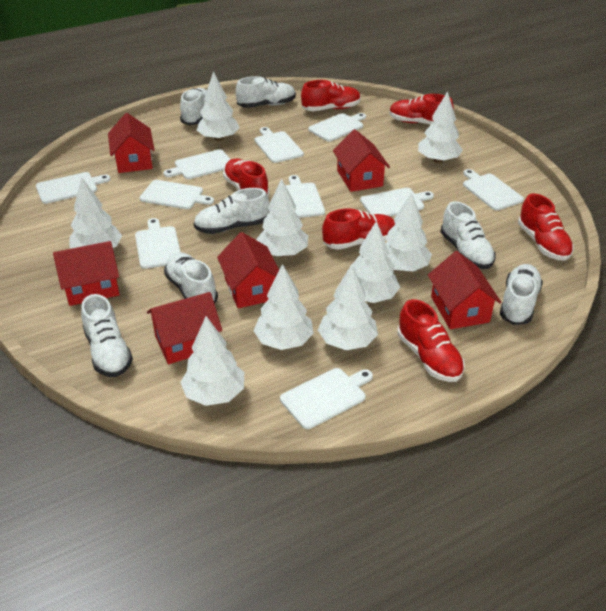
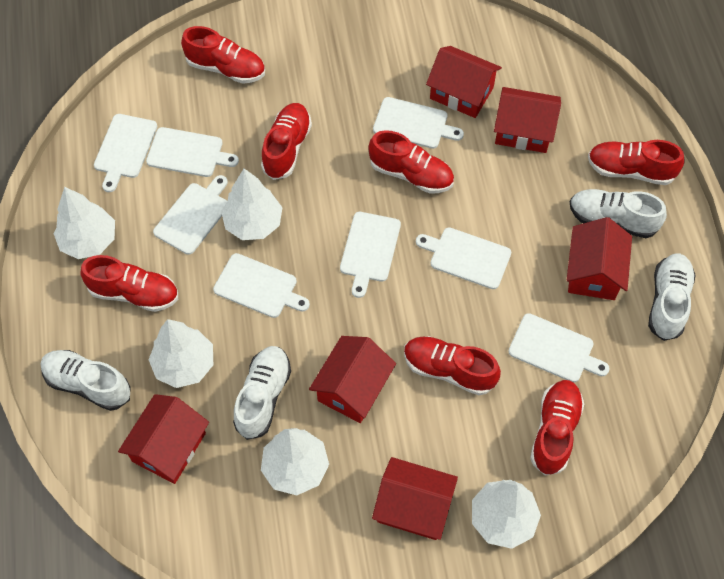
red shoe: 6 -> 7
white cutting board: 10 -> 8
white shoe: 7 -> 4
white tree: 9 -> 5

